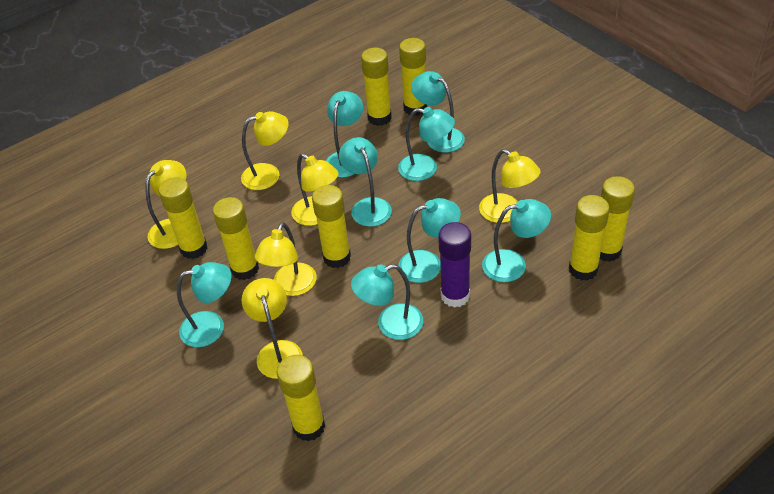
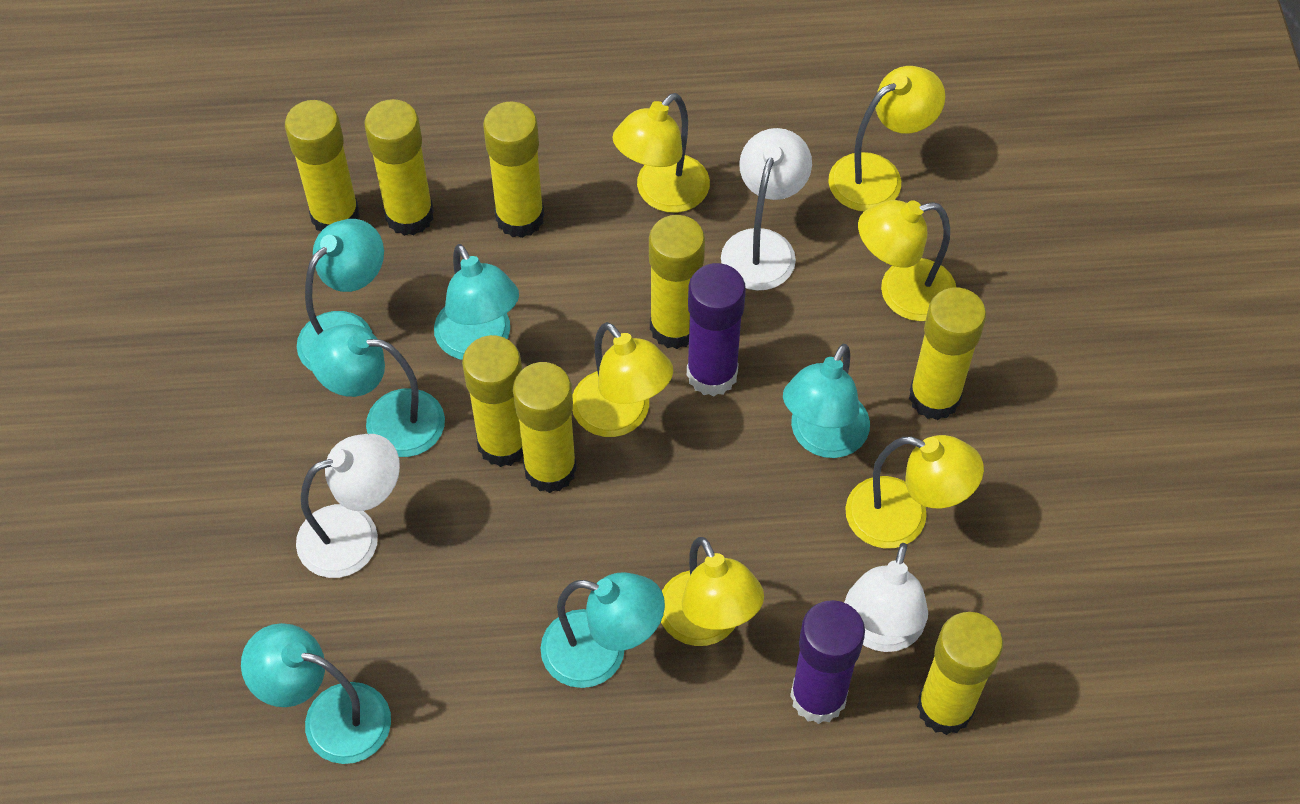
purple glue stick: 1 -> 2
turquoise lamp: 8 -> 6
white lamp: 0 -> 3

